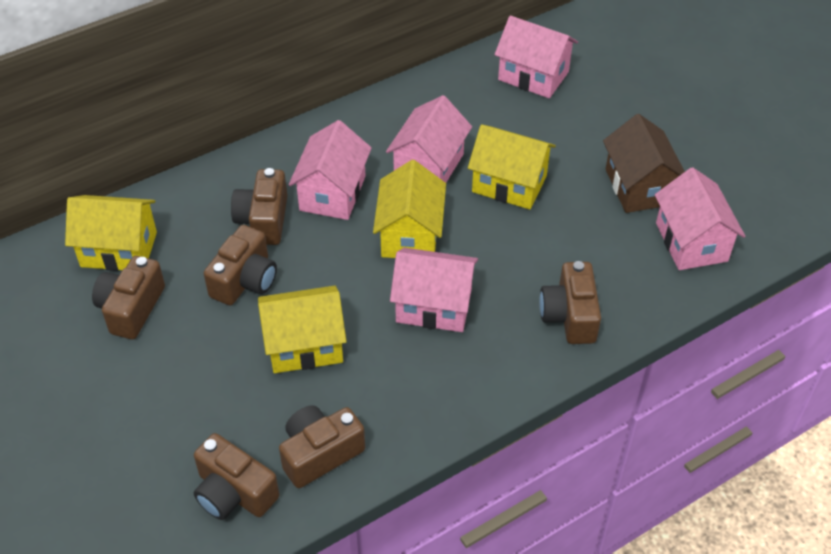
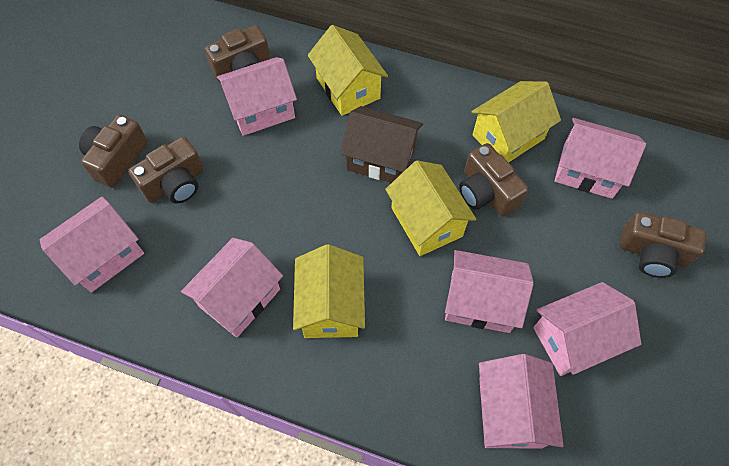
brown camera: 6 -> 5
pink house: 5 -> 7

